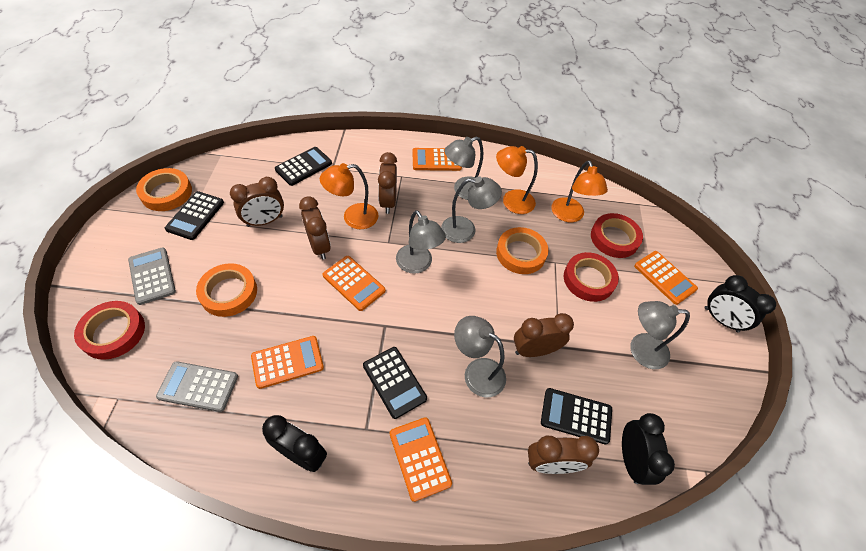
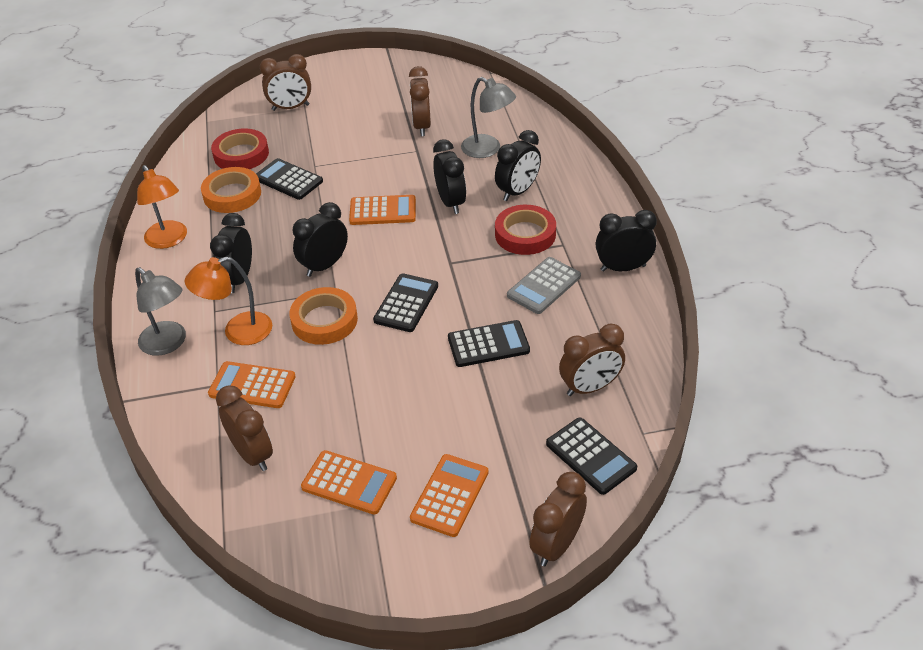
black clock: 3 -> 5
grey calculator: 2 -> 1
grey lamp: 5 -> 2
orange calculator: 5 -> 4
orange lamp: 3 -> 2
orange tape: 3 -> 2
red tape: 3 -> 2

